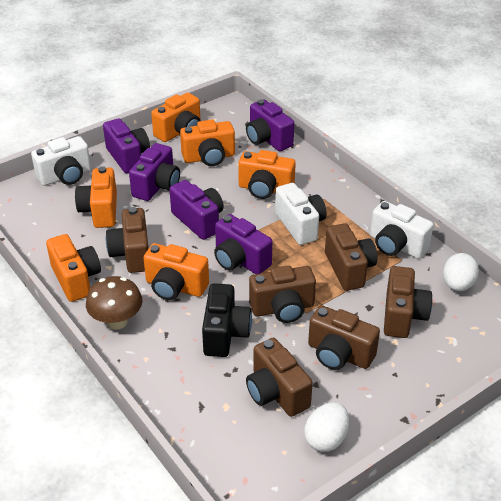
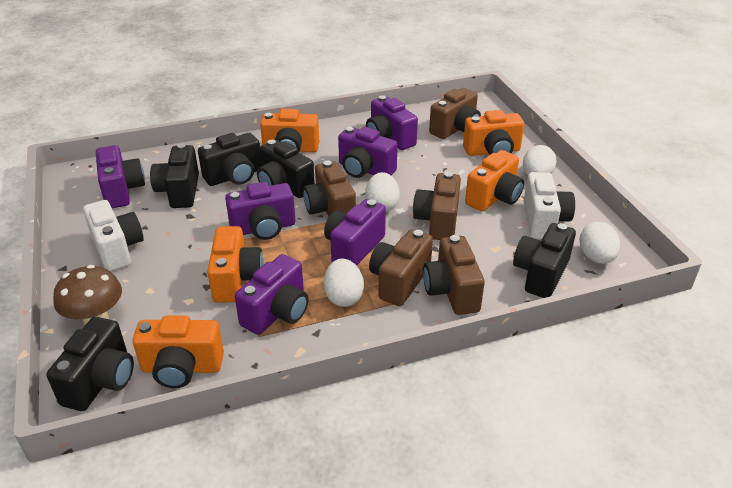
black camera: 1 -> 5
brown camera: 6 -> 5
orange camera: 6 -> 5
purple camera: 5 -> 6
white camera: 3 -> 2
white egg: 2 -> 4

